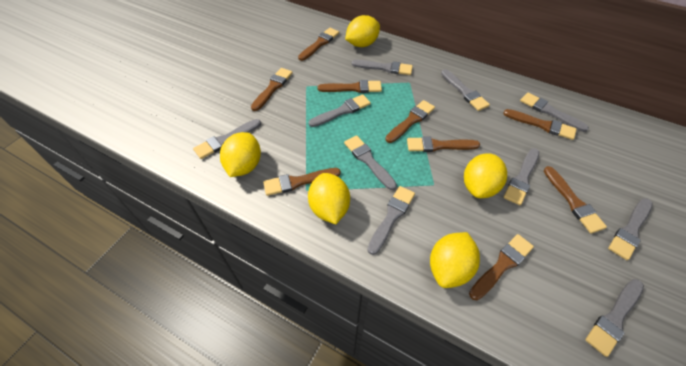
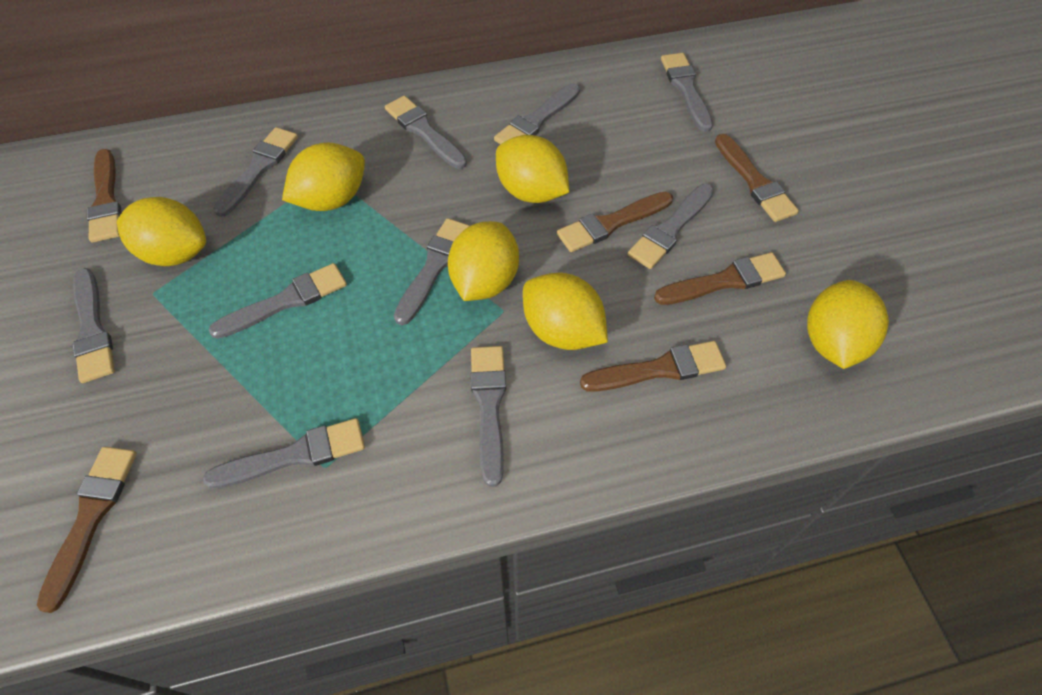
brown brush: 9 -> 6
yellow lemon: 5 -> 6

